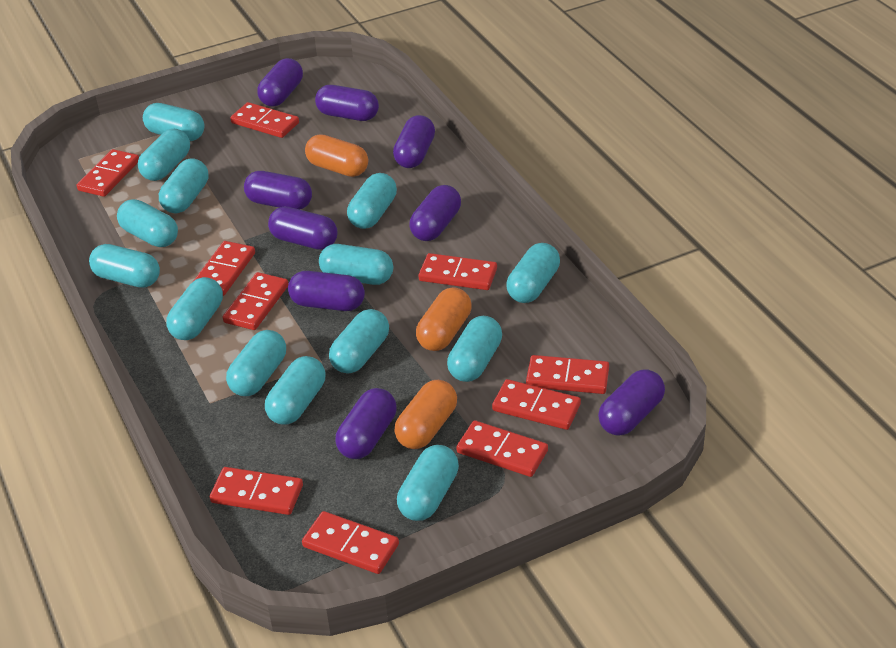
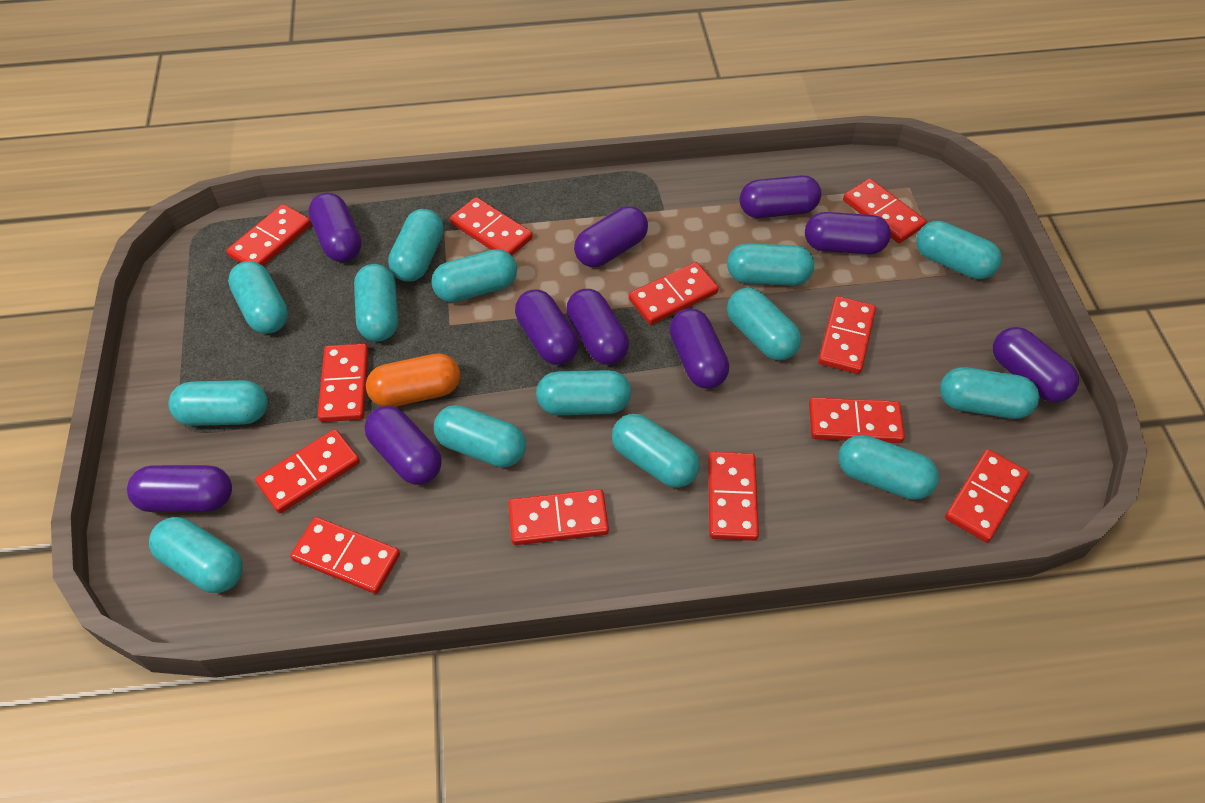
orange capsule: 3 -> 1
purple capsule: 9 -> 10
red domino: 10 -> 12

